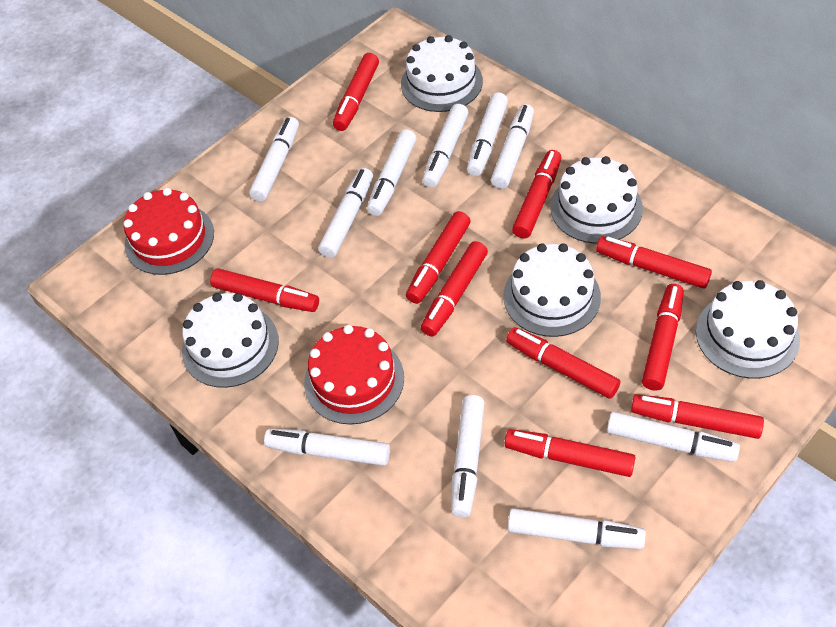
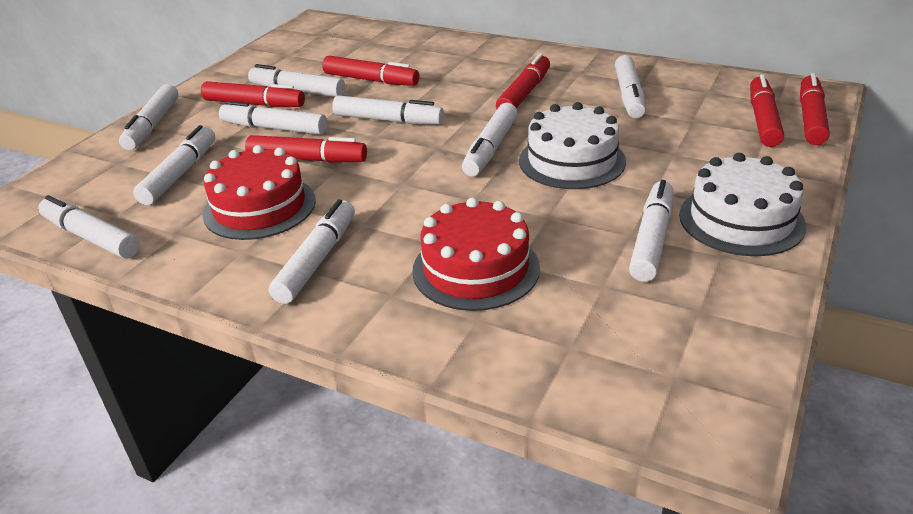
red marker: 10 -> 6
white cake: 5 -> 2

